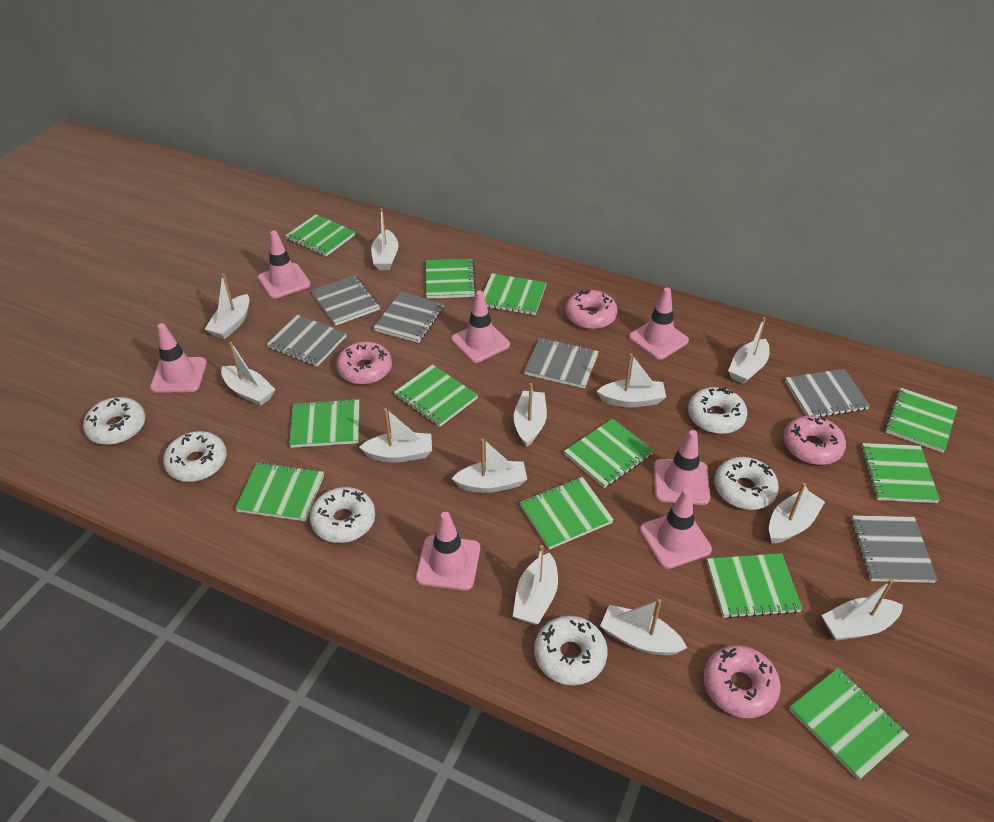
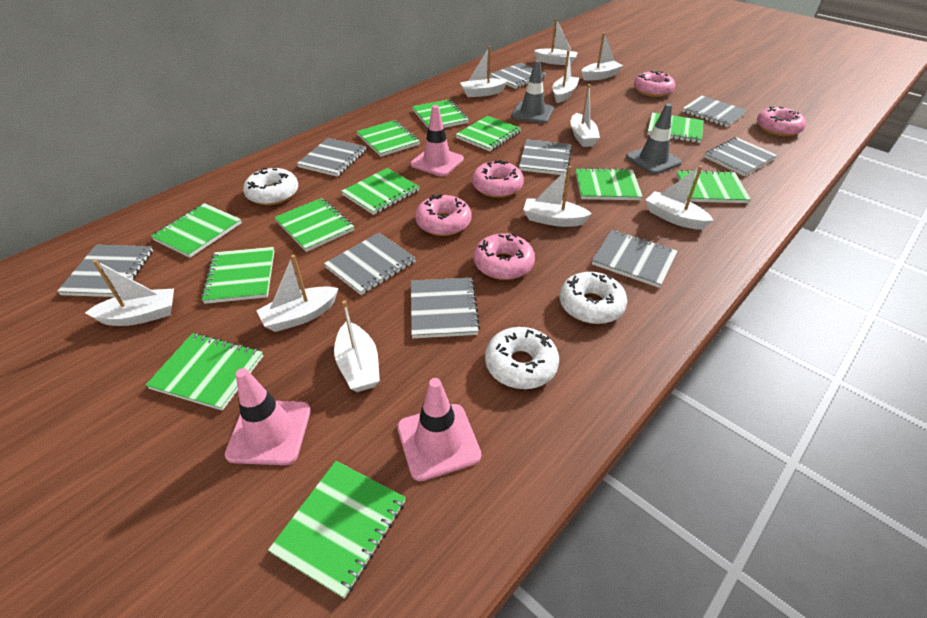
grey notebook: 6 -> 9
grey traffic cone: 0 -> 2
pink donut: 4 -> 5
pink traffic cone: 7 -> 3
white boat: 12 -> 10
white donut: 6 -> 3

